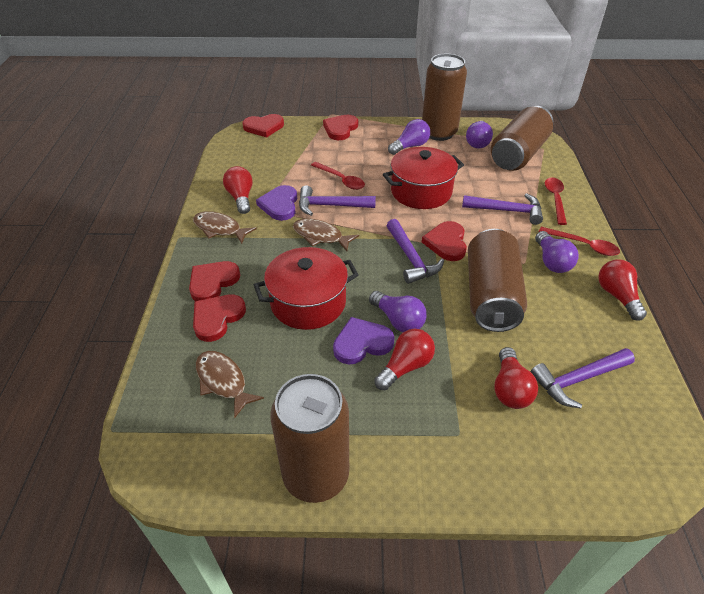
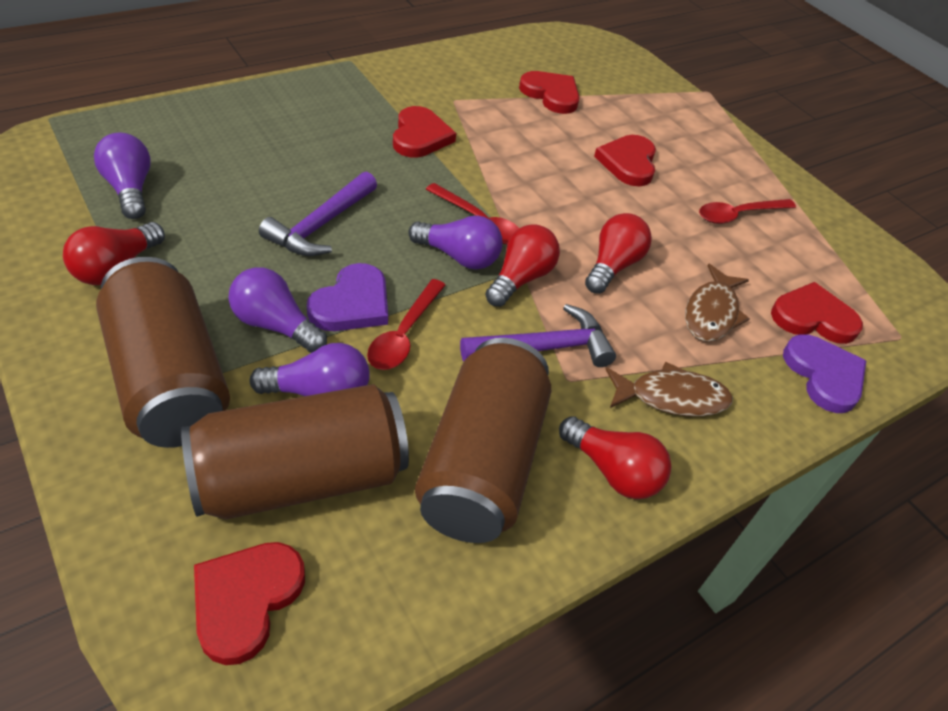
brown can: 4 -> 3
brown fish: 3 -> 2
purple hammer: 4 -> 2
red pot: 2 -> 0

